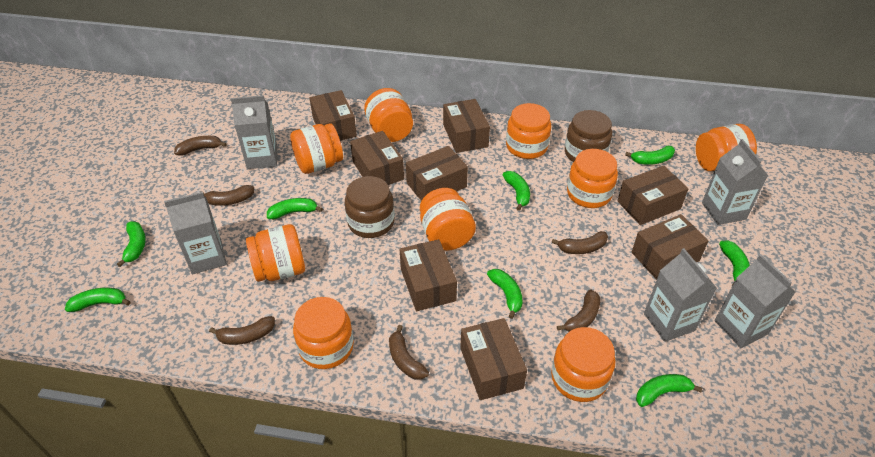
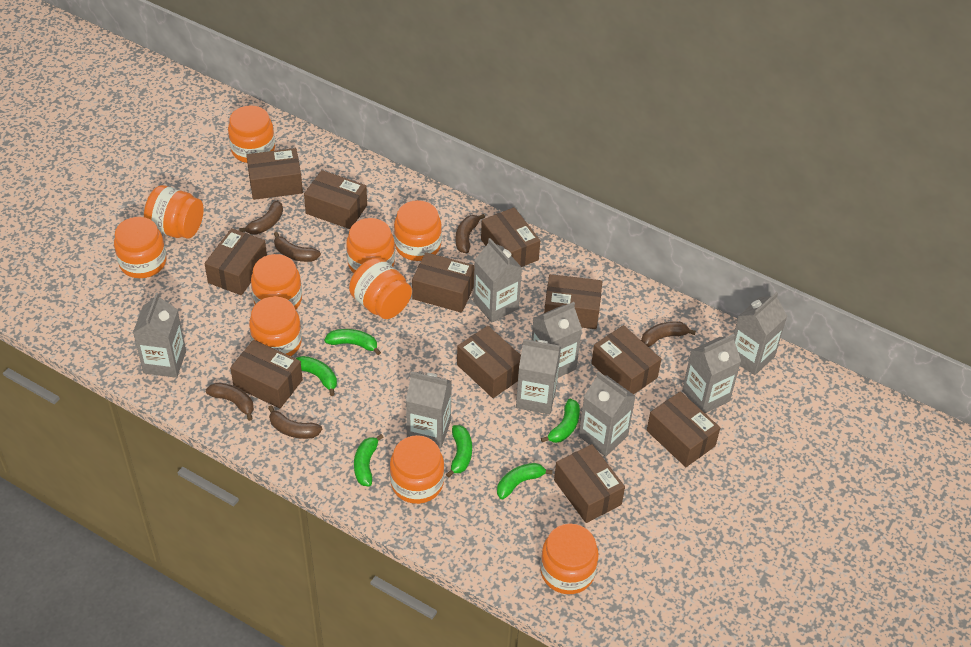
brown box: 8 -> 11
brown jar: 2 -> 0
green banana: 8 -> 6
grey carton: 5 -> 8
orange jar: 9 -> 10

